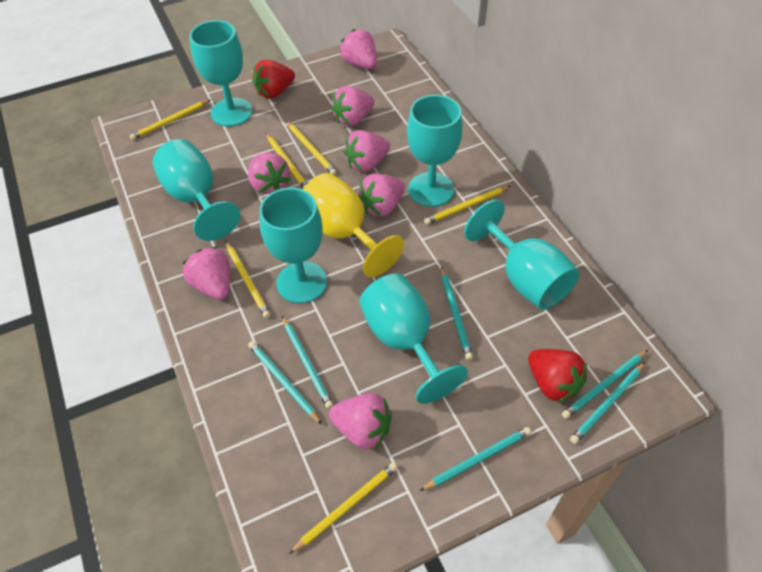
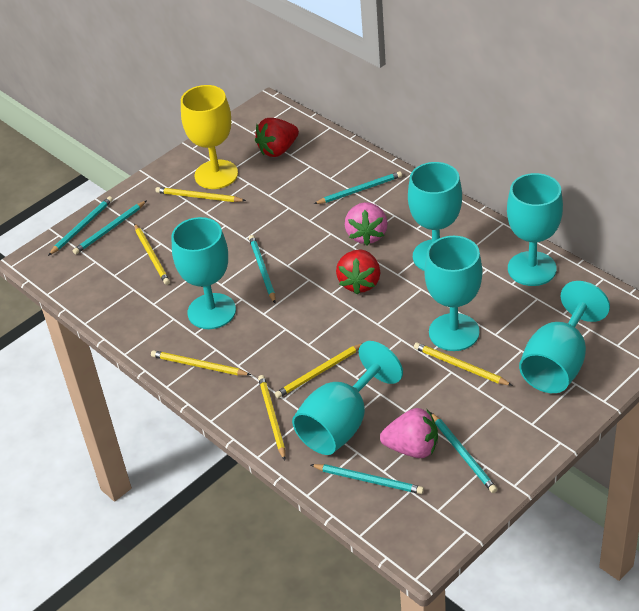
pink strawberry: 7 -> 2

